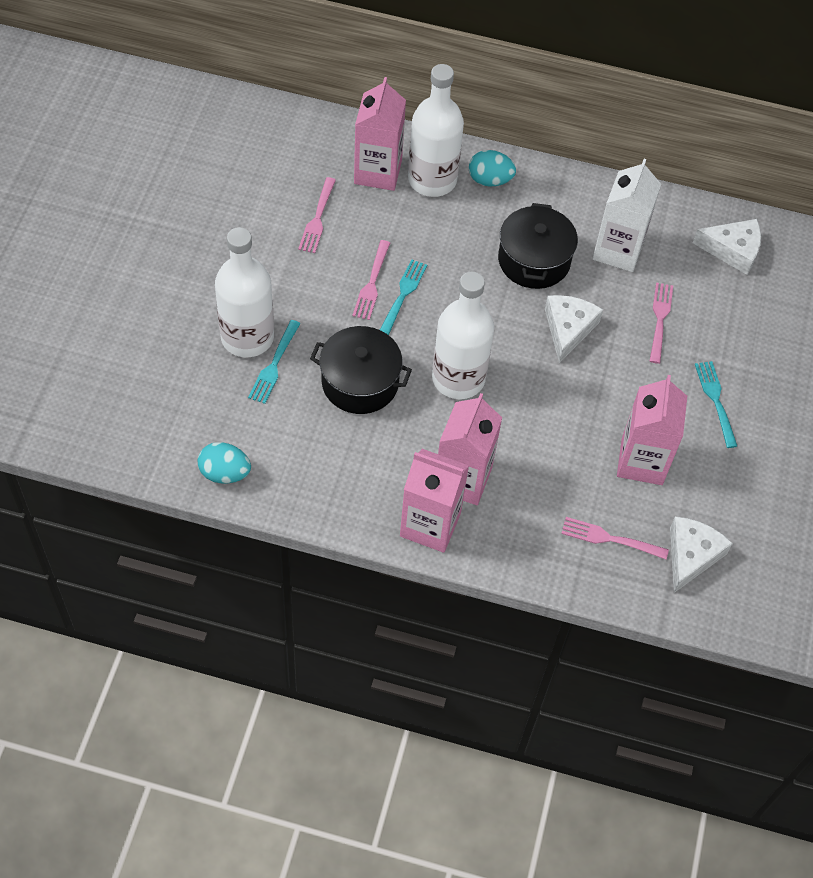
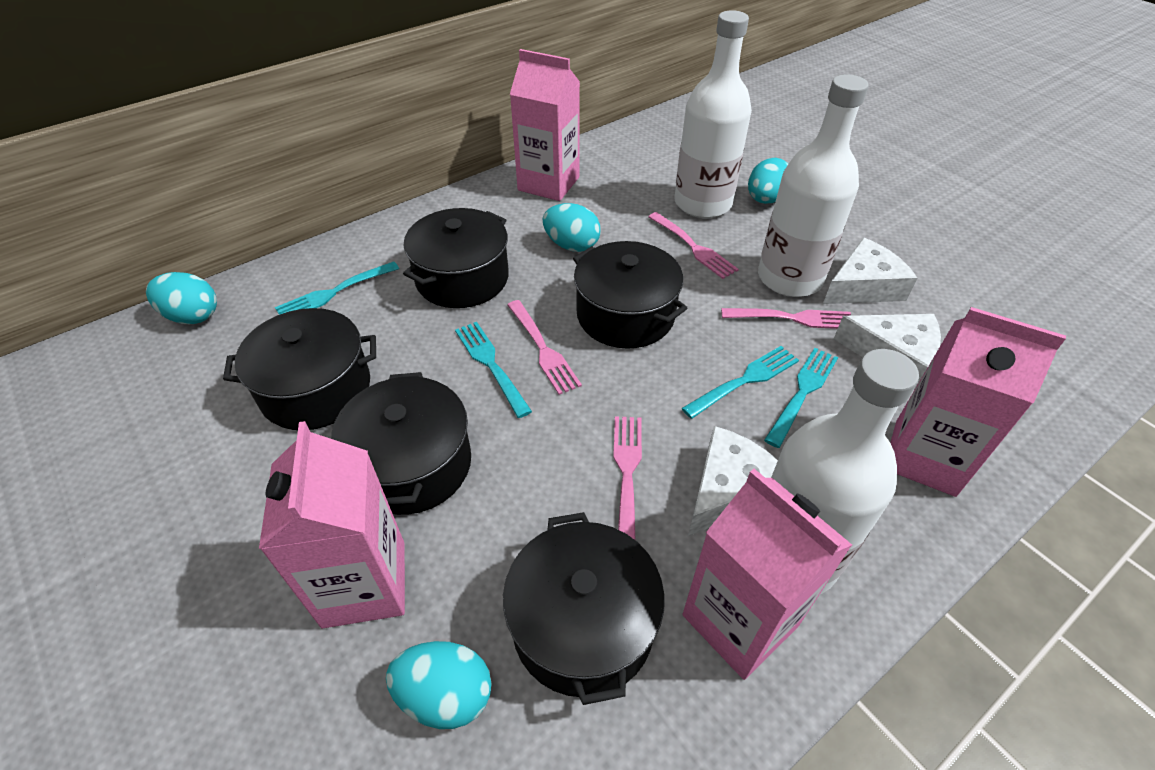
black pot: 2 -> 5
turquoise egg: 2 -> 4
turquoise fork: 3 -> 4
white carton: 1 -> 0

